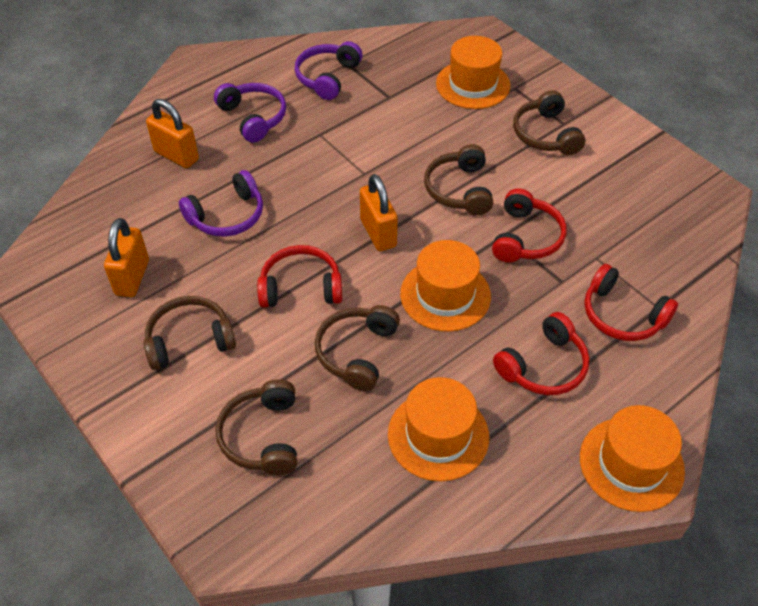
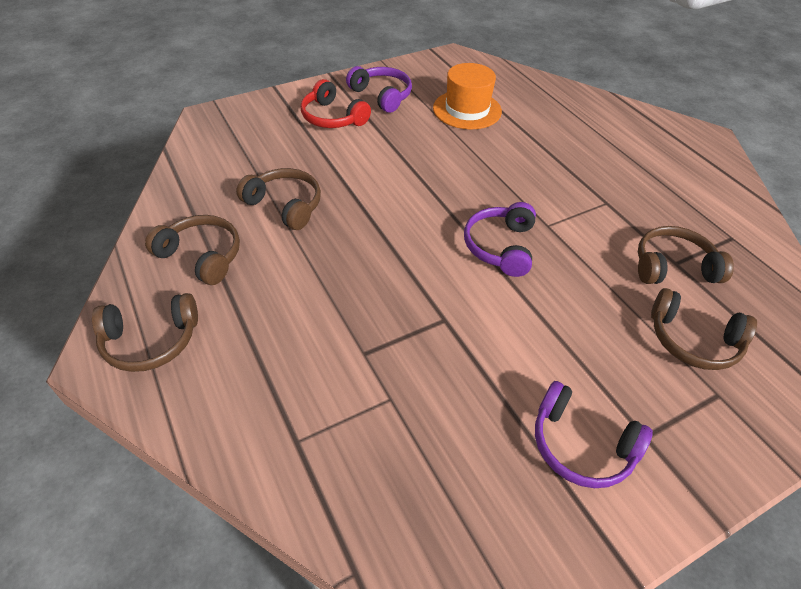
orange hat: 4 -> 1
orange padlock: 3 -> 0
red headphones: 4 -> 1

